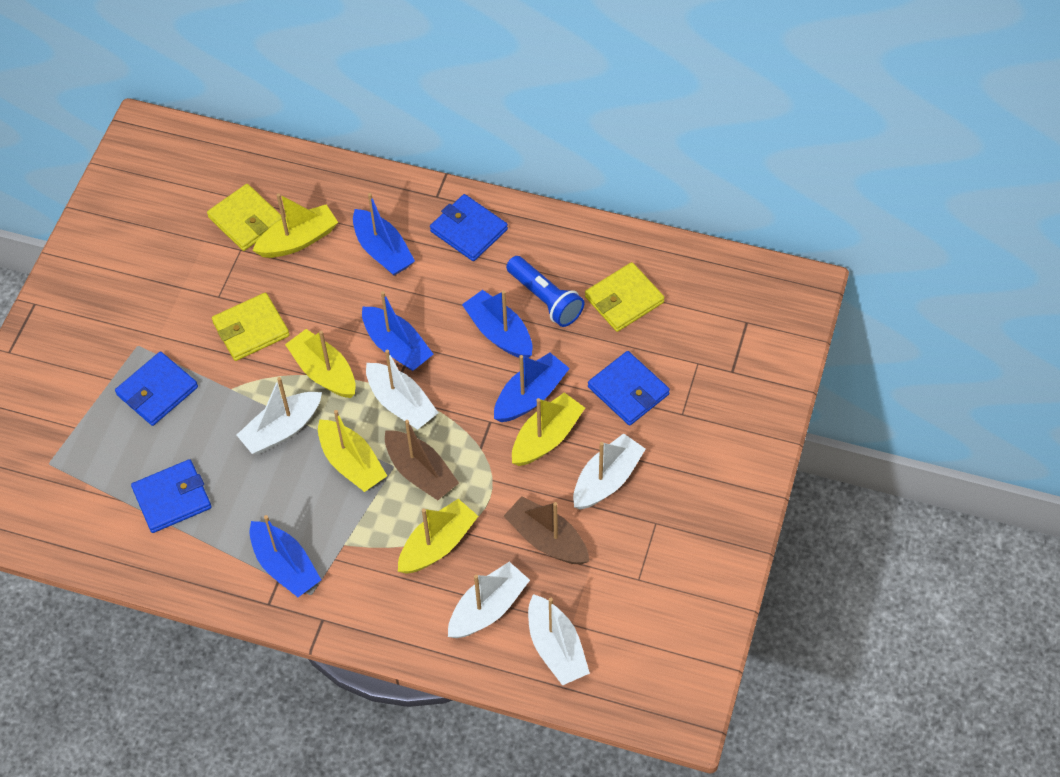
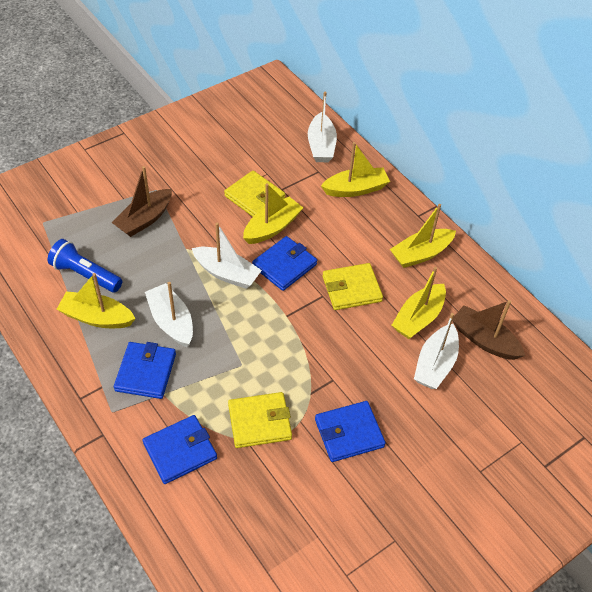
blue boat: 5 -> 0
white boat: 5 -> 4

